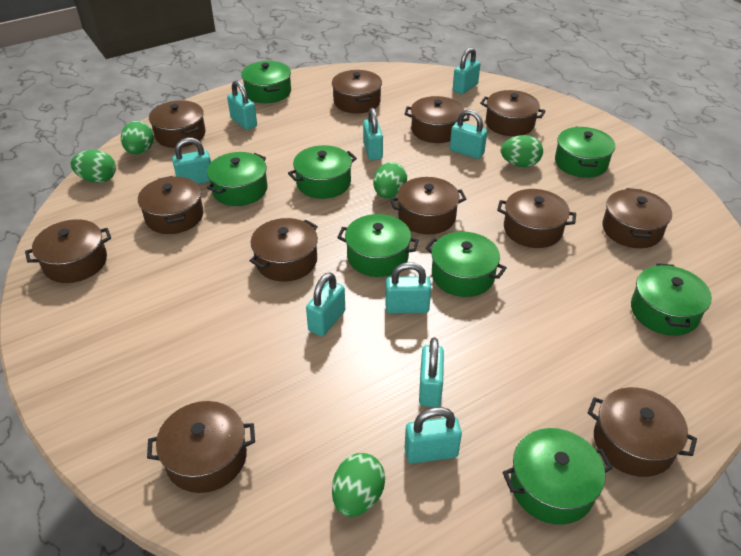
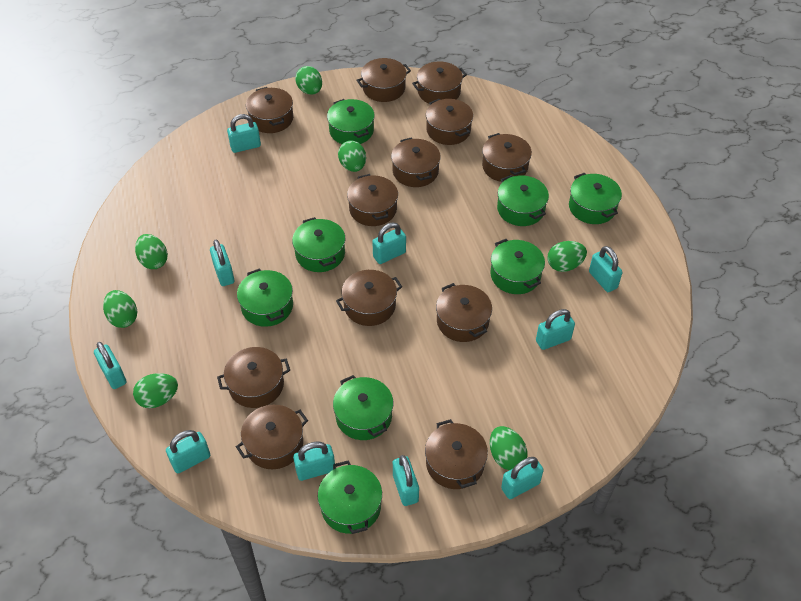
green egg: 5 -> 7
turquoise padlock: 9 -> 10

